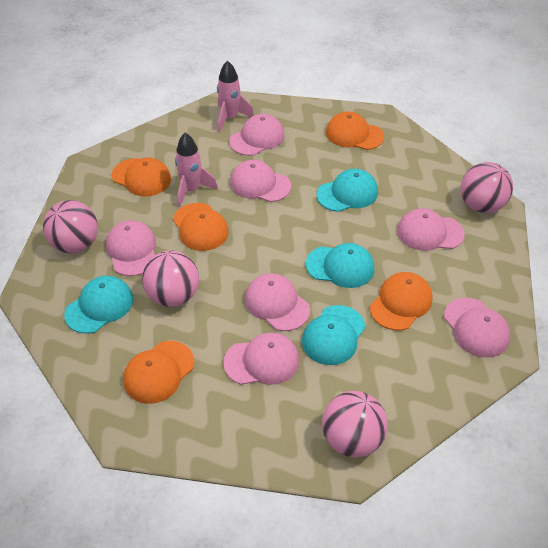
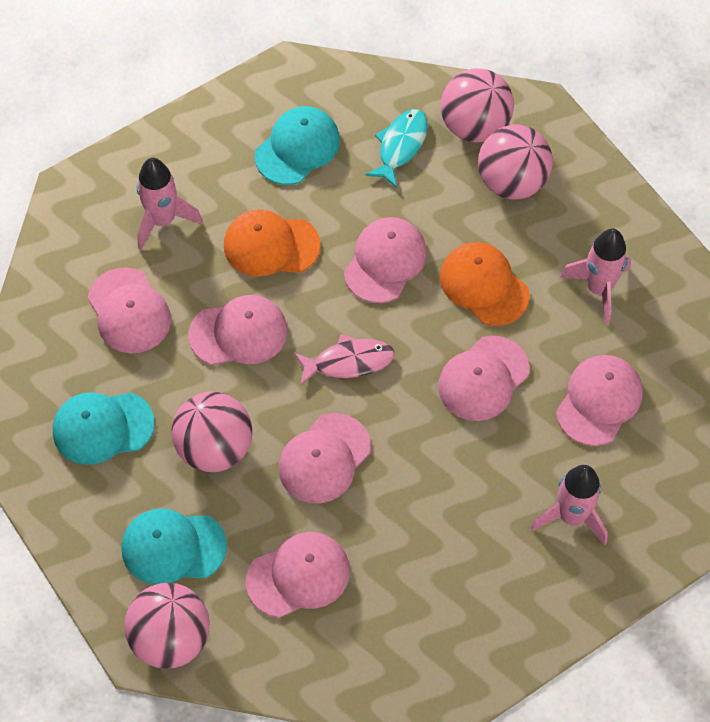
orange cap: 5 -> 2
pink fish: 0 -> 1
pink rocket: 2 -> 3
turquoise cap: 4 -> 3
turquoise fish: 0 -> 1

